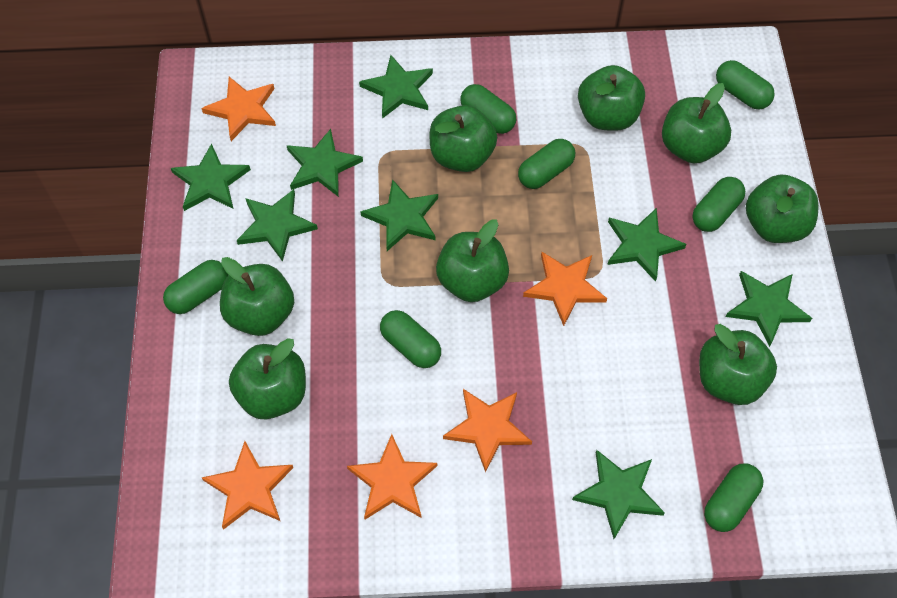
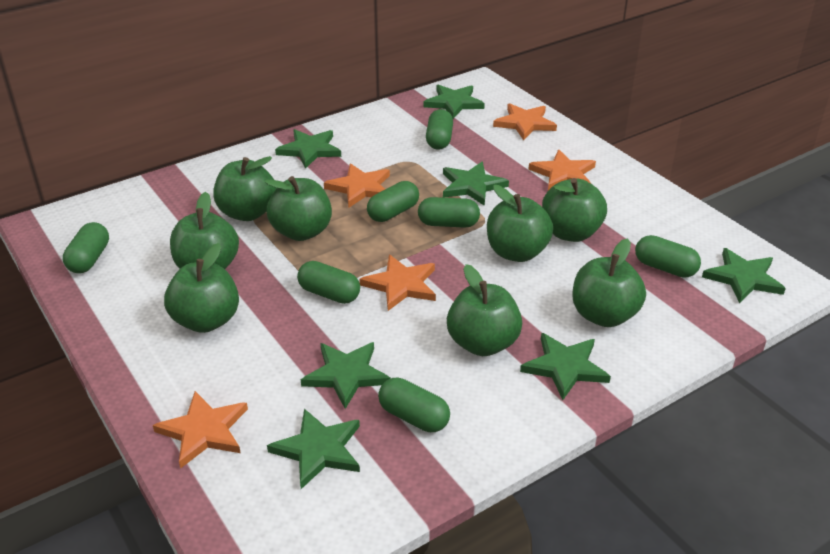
green star: 8 -> 7

